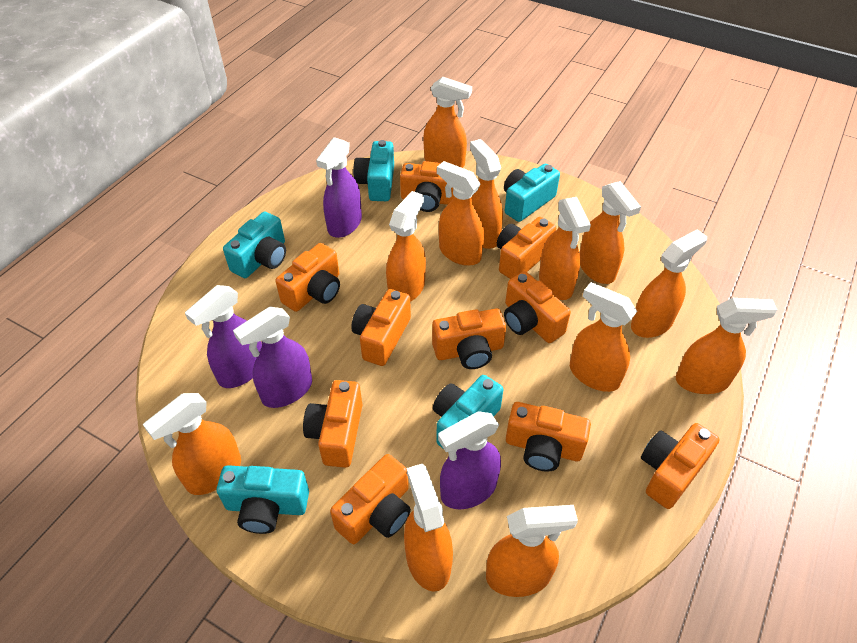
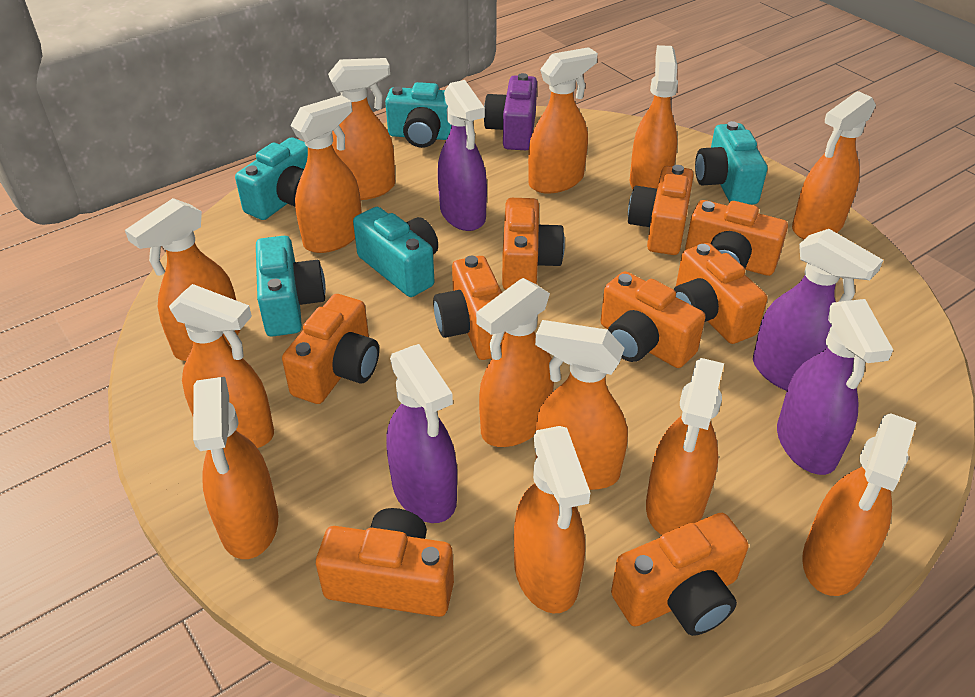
orange camera: 10 -> 9
orange spray bottle: 12 -> 13
purple camera: 0 -> 1

